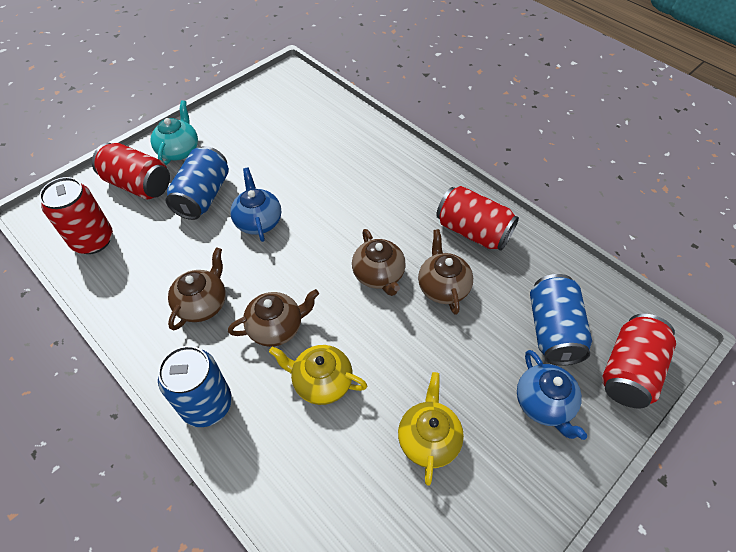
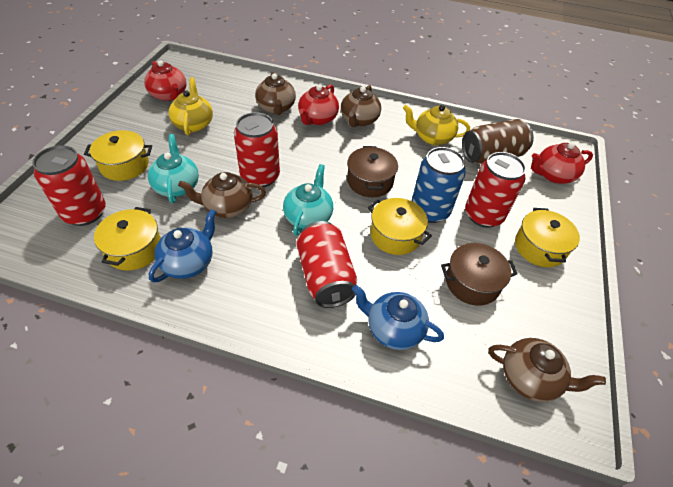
blue can: 3 -> 1
brown can: 0 -> 1
brown pot: 0 -> 2
red teapot: 0 -> 3
turquoise teapot: 1 -> 2
yellow pot: 0 -> 4

